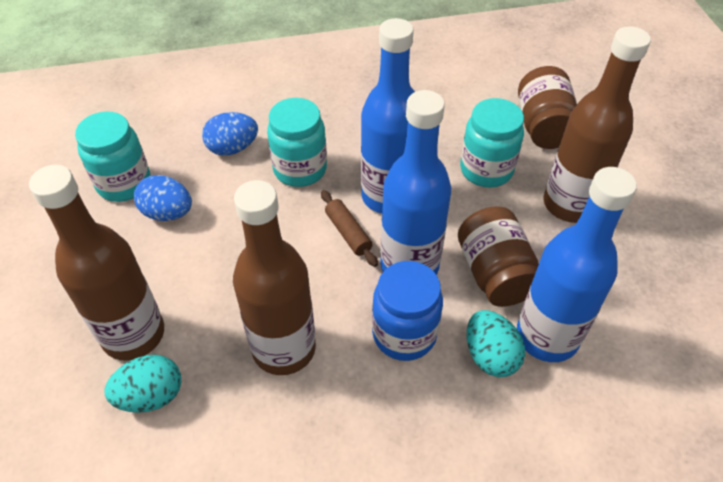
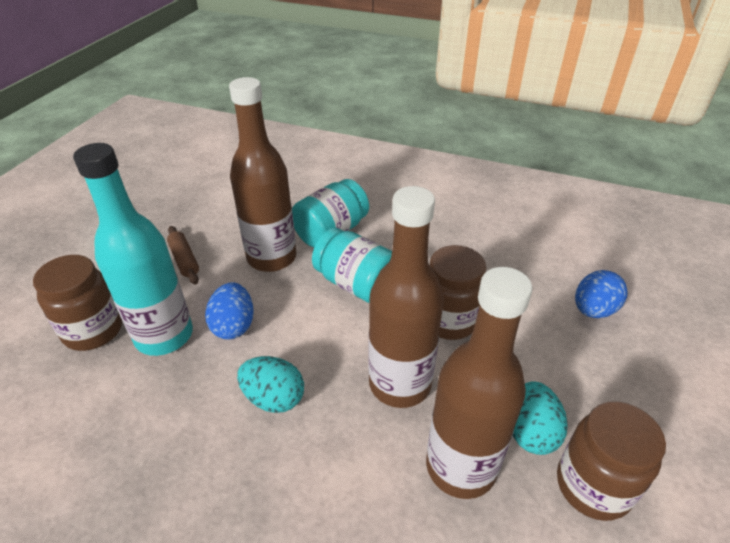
blue bottle: 3 -> 0
blue jar: 1 -> 0
brown jar: 2 -> 3
turquoise bottle: 0 -> 1
turquoise jar: 3 -> 2

